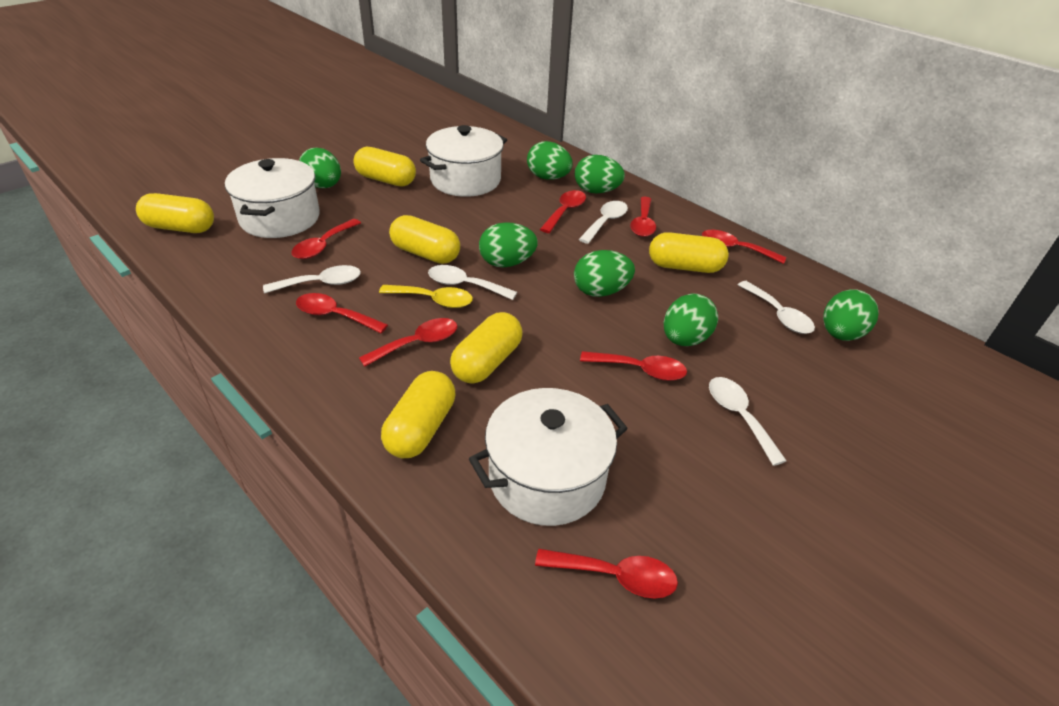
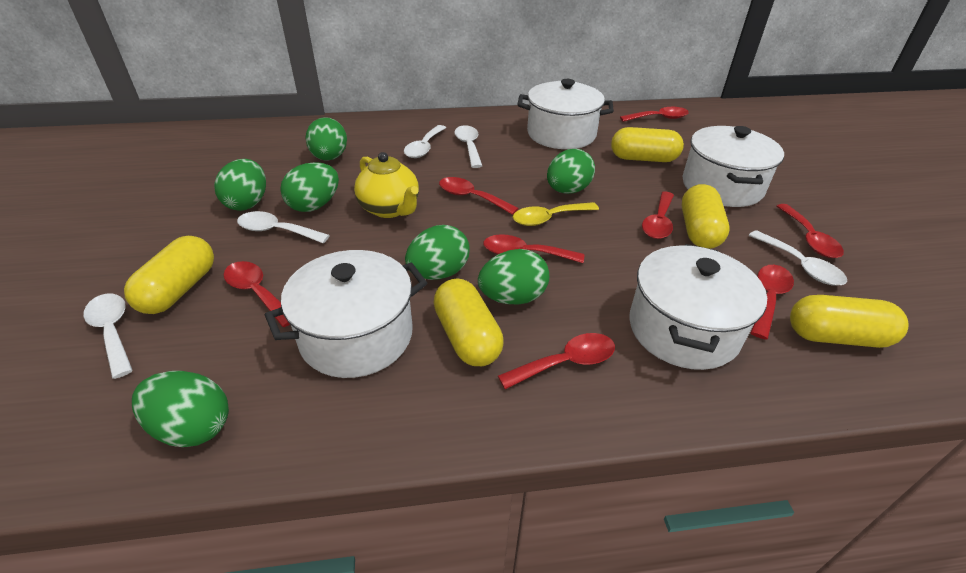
white pot: 3 -> 4
yellow capsule: 6 -> 5
yellow teapot: 0 -> 1

